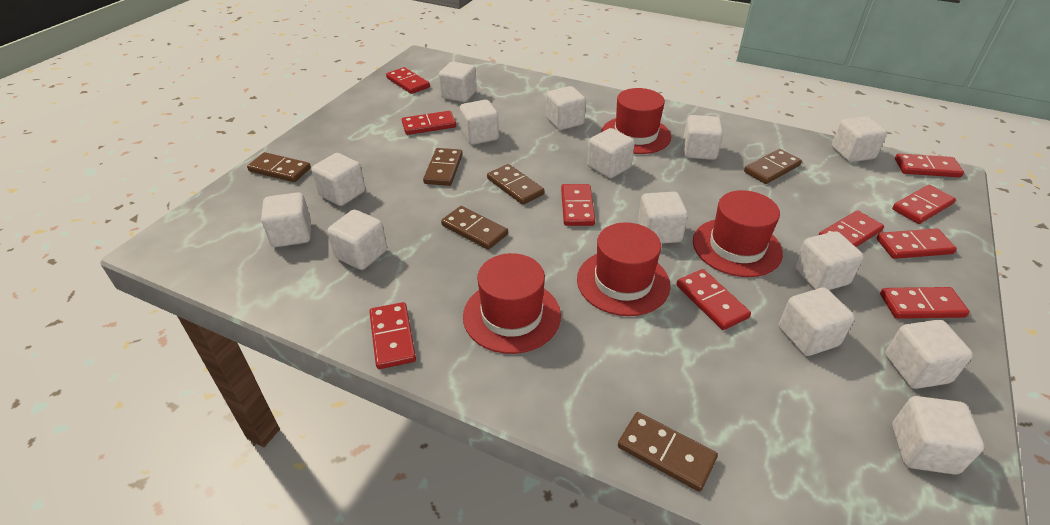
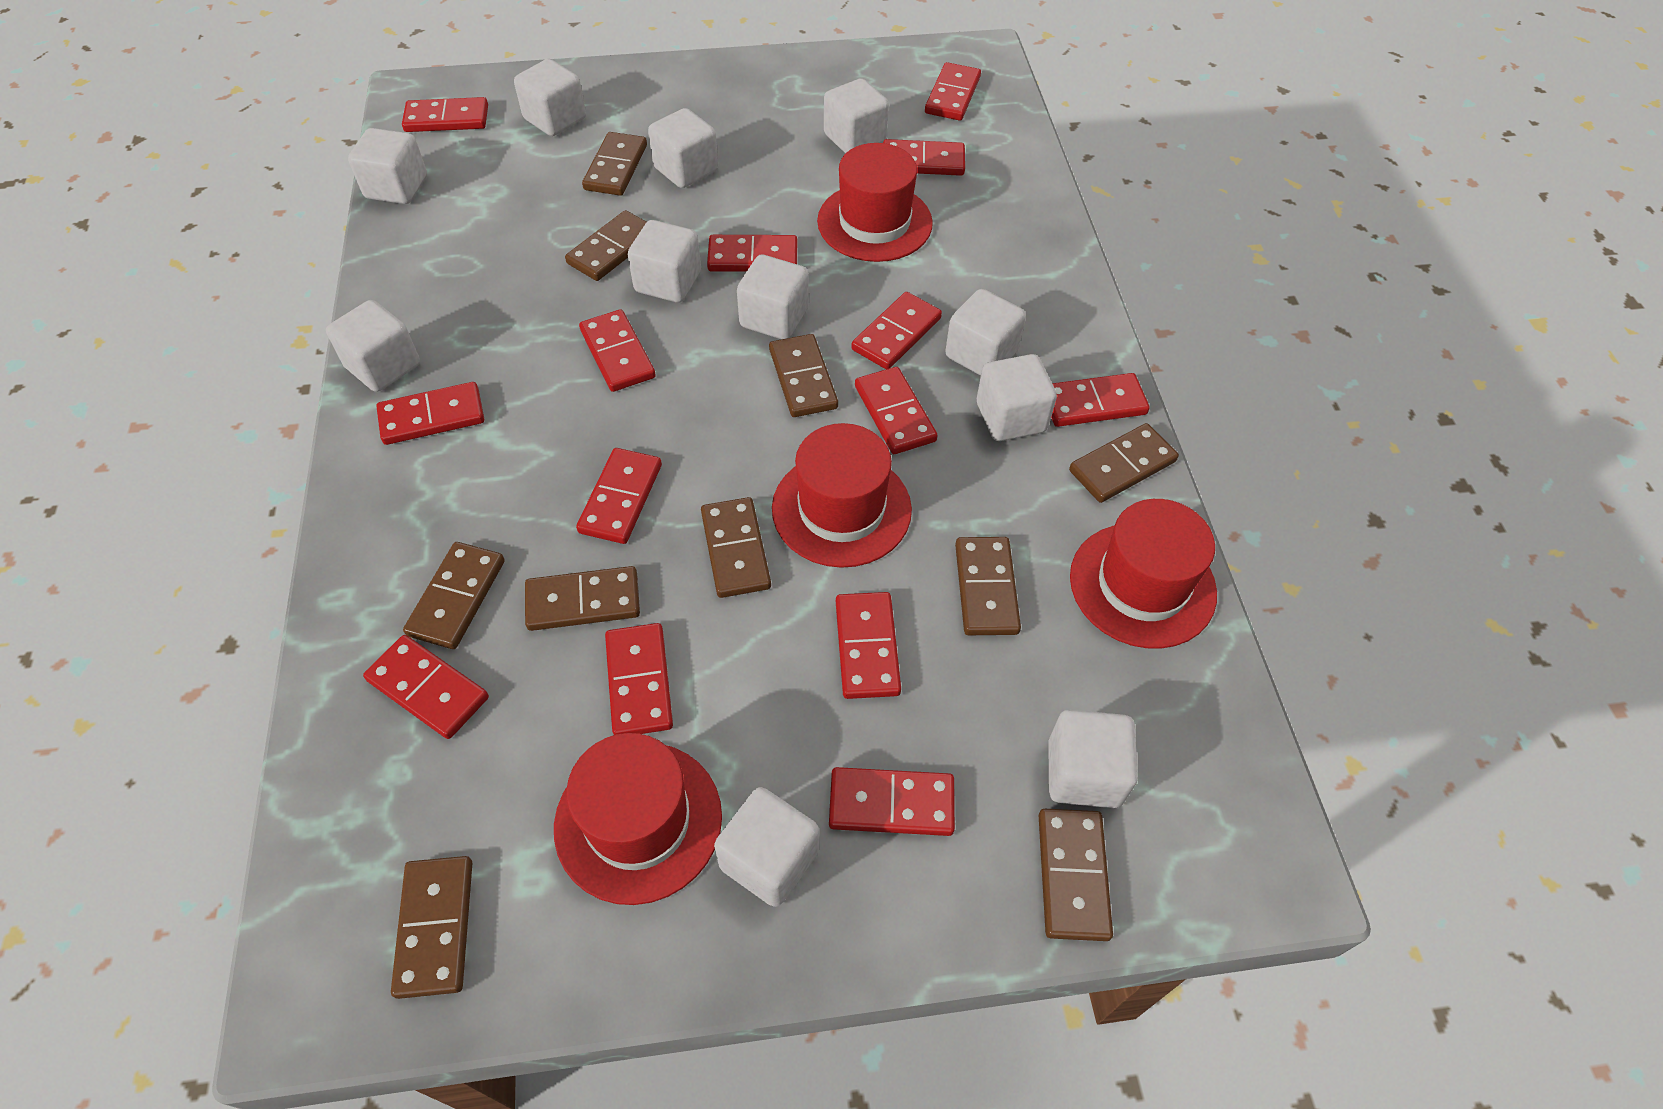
brown domino: 6 -> 10
red domino: 10 -> 14
white cube: 14 -> 11

